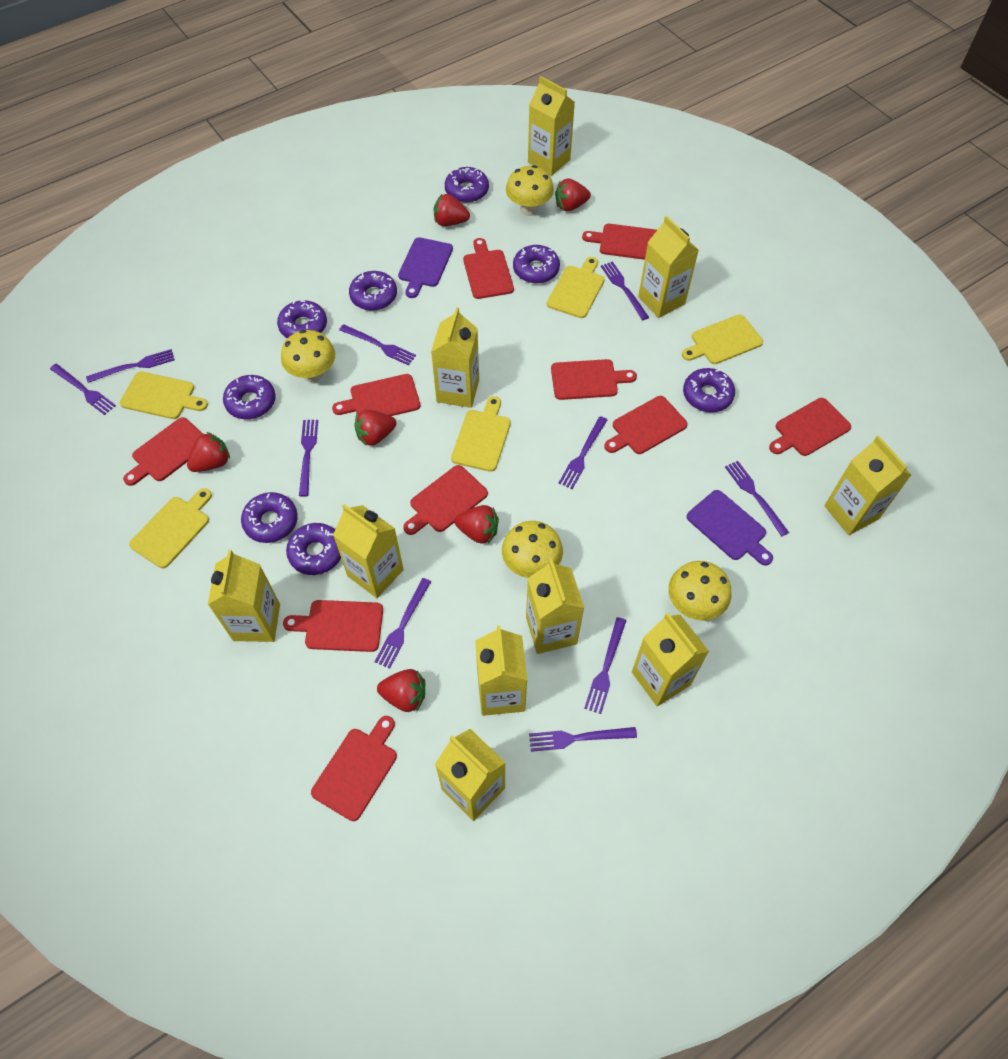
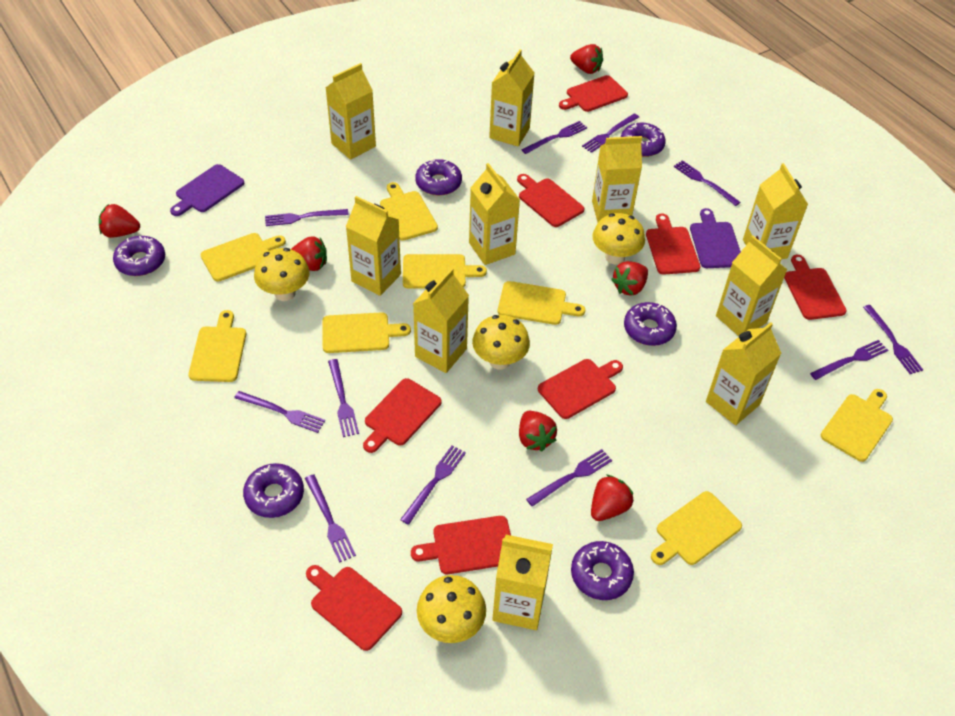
purple donut: 8 -> 6
purple fork: 10 -> 11
red cutting board: 10 -> 8
yellow cutting board: 5 -> 8

